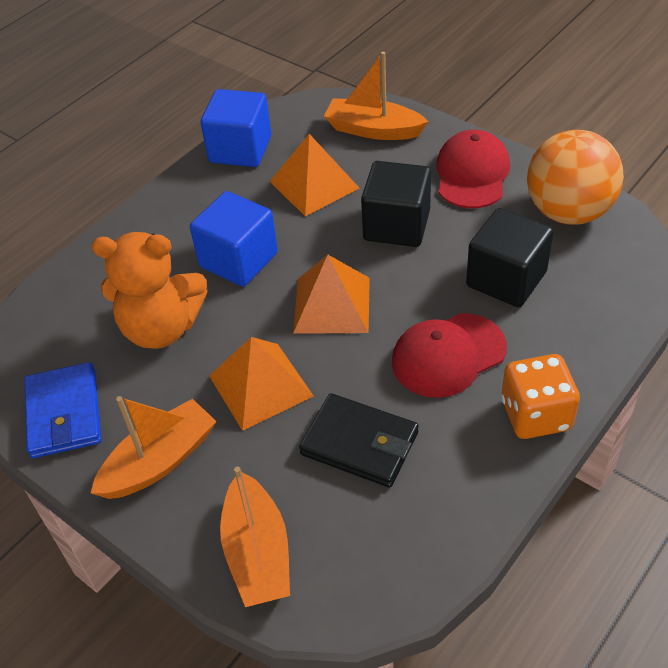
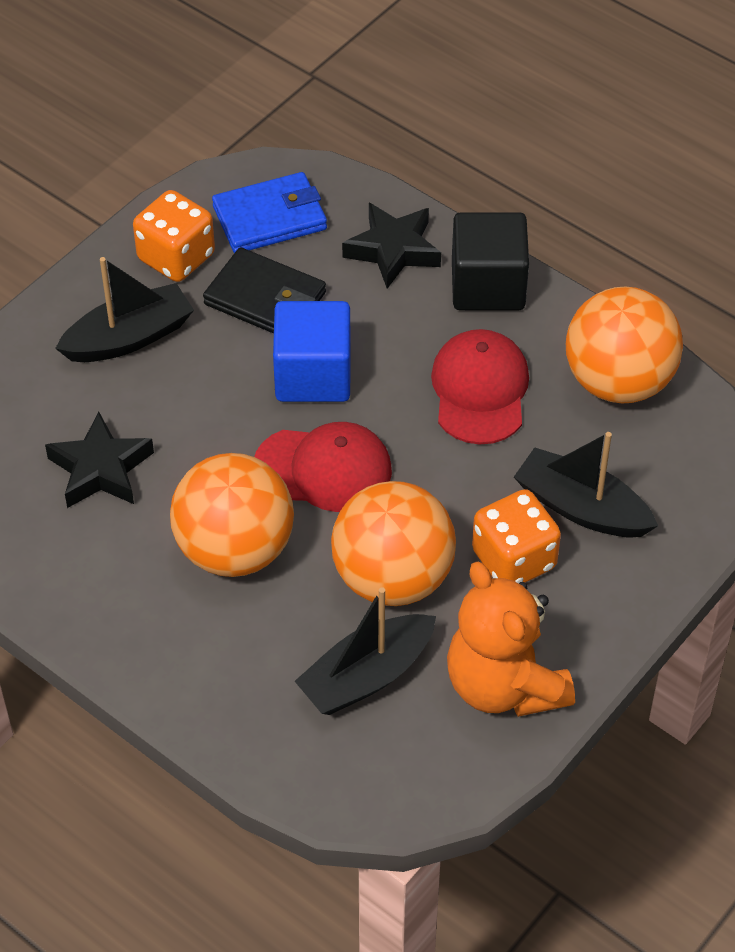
black boat: 0 -> 3
black cube: 2 -> 1
black star: 0 -> 2
blue cube: 2 -> 1
orange ball: 1 -> 3
orange boat: 3 -> 0
orange dice: 1 -> 2
orange pyramid: 3 -> 0

